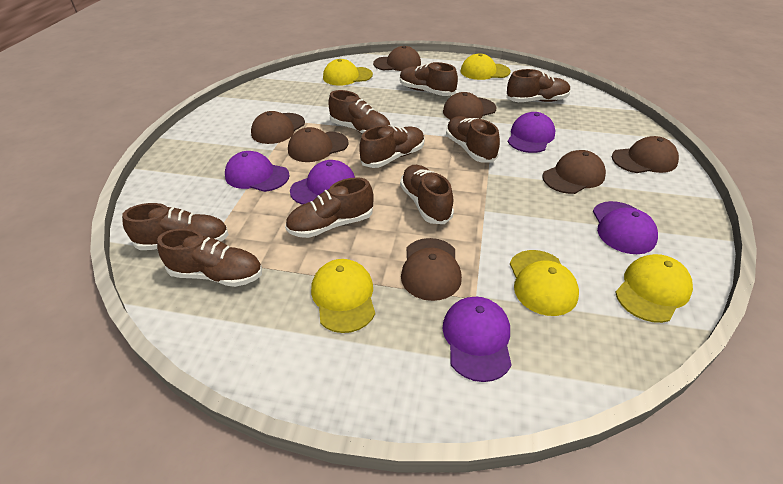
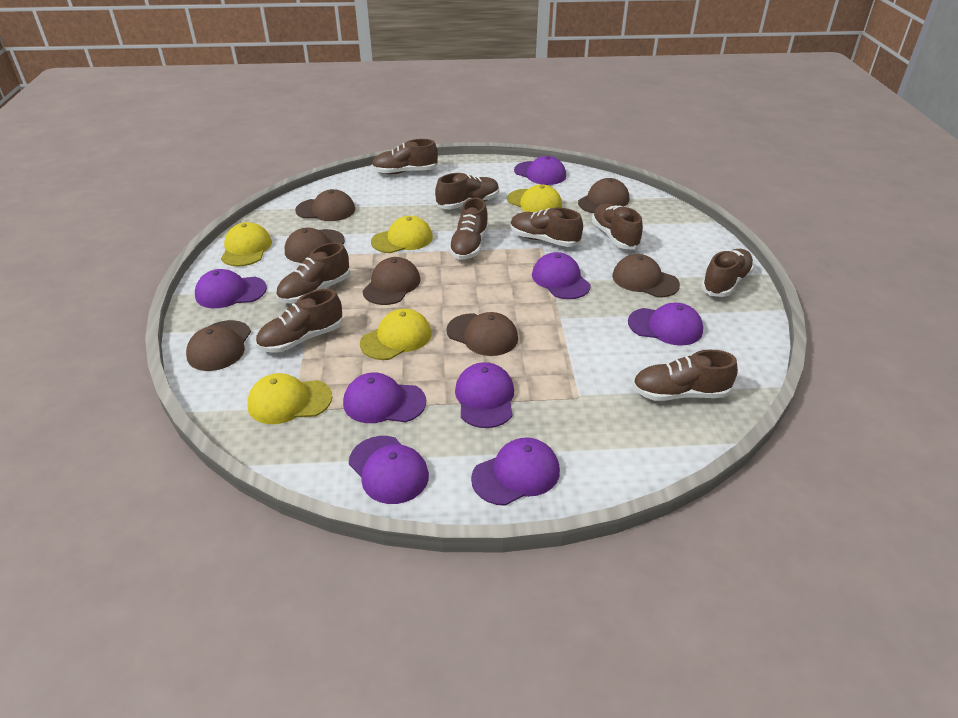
purple cap: 5 -> 8

